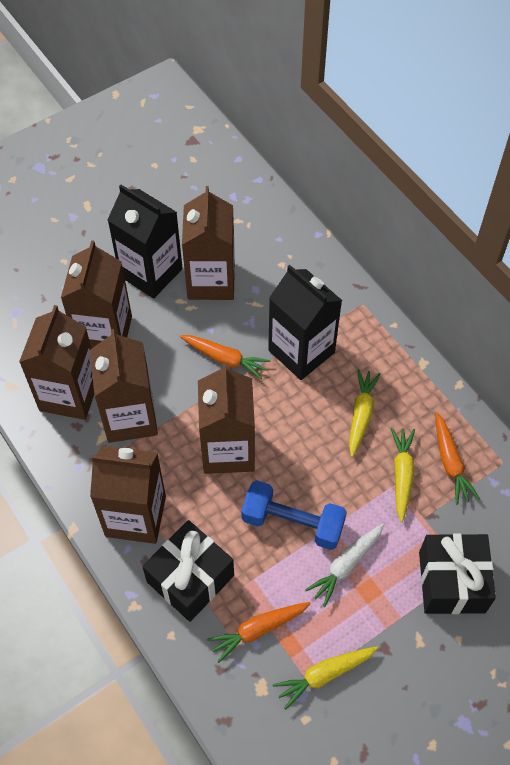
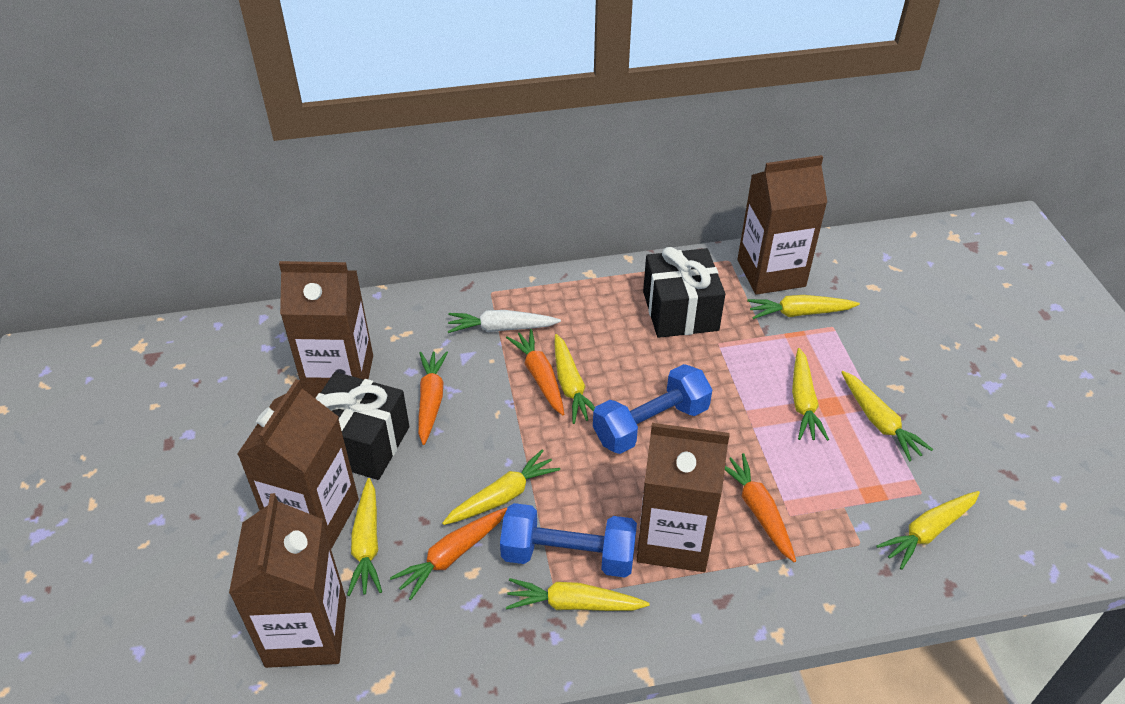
black carton: 2 -> 0
blue dumbbell: 1 -> 2
brown carton: 6 -> 5
orange carrot: 3 -> 4
yellow carrot: 3 -> 8

